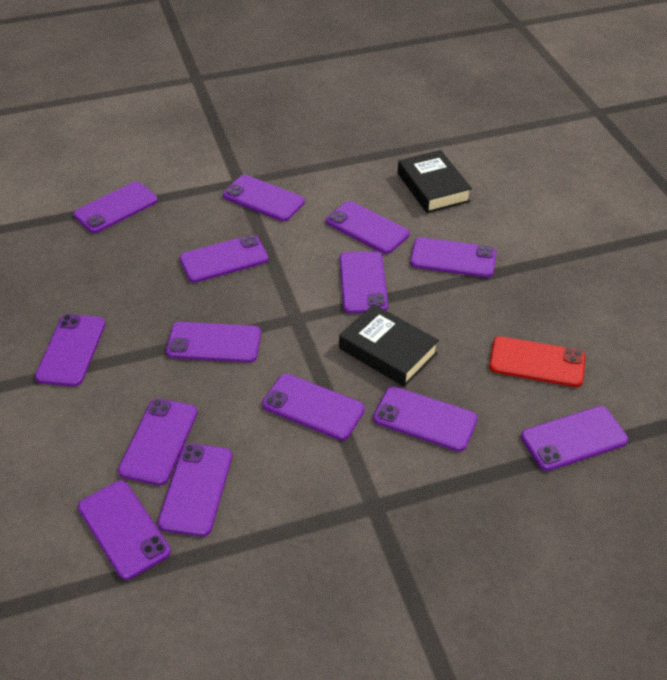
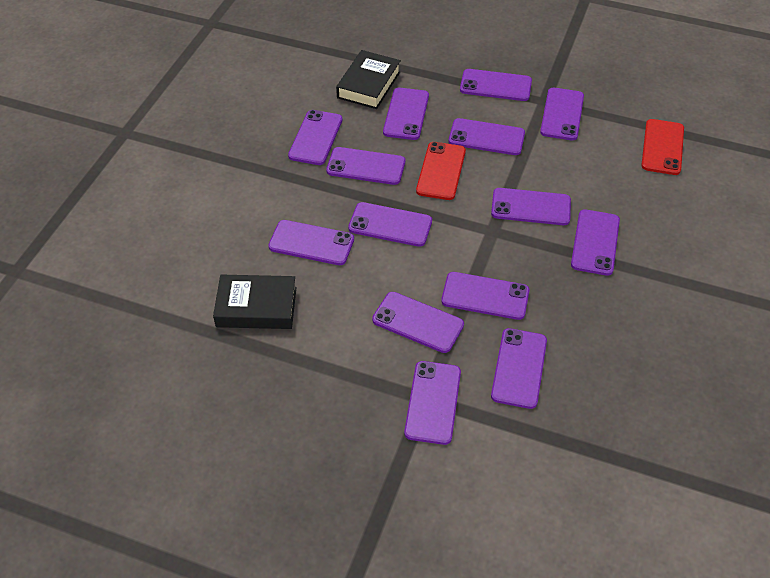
red phone: 1 -> 2

